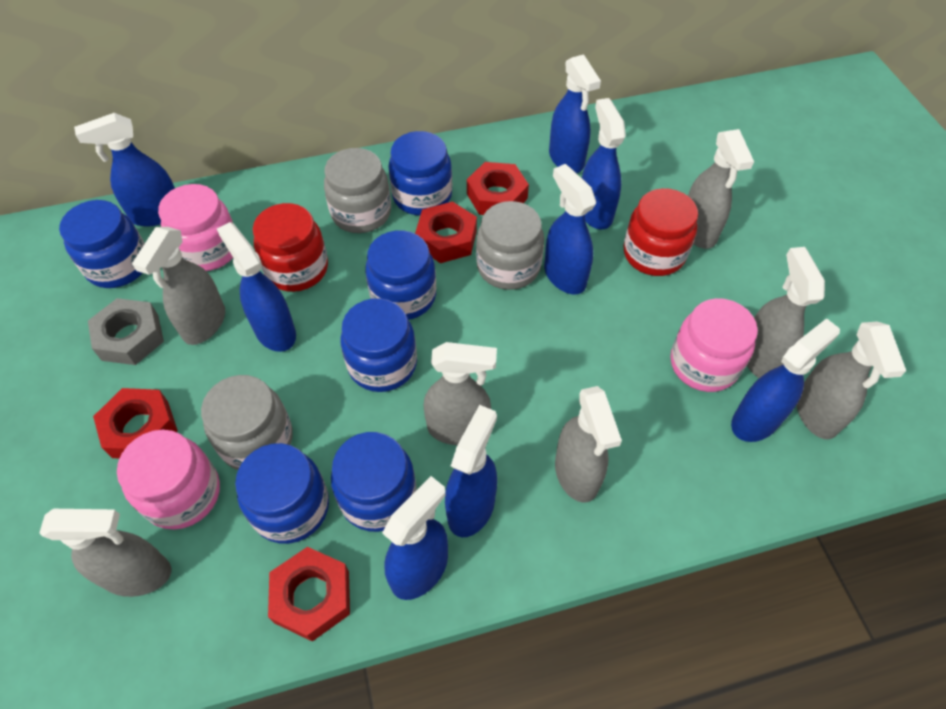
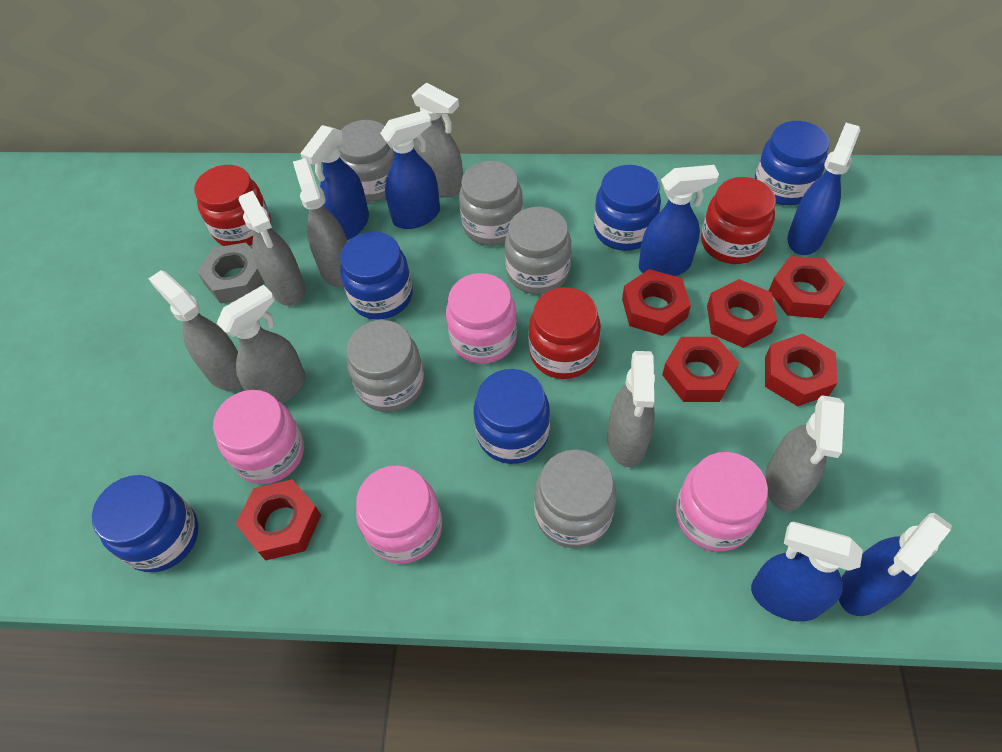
blue jar: 6 -> 5
blue spray bottle: 8 -> 6
grey jar: 3 -> 5
pink jar: 3 -> 4
red jar: 2 -> 3
red nut: 4 -> 6

